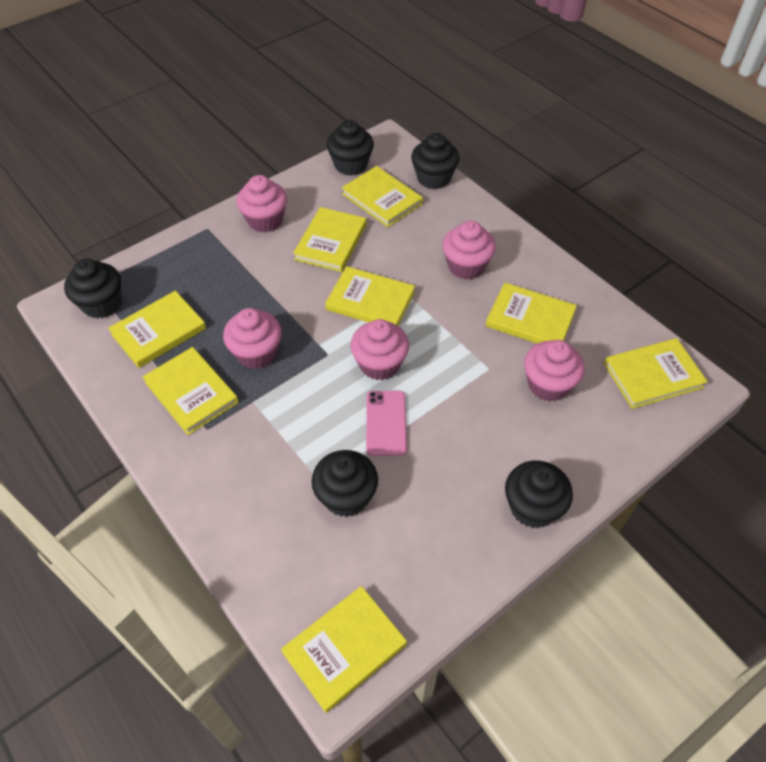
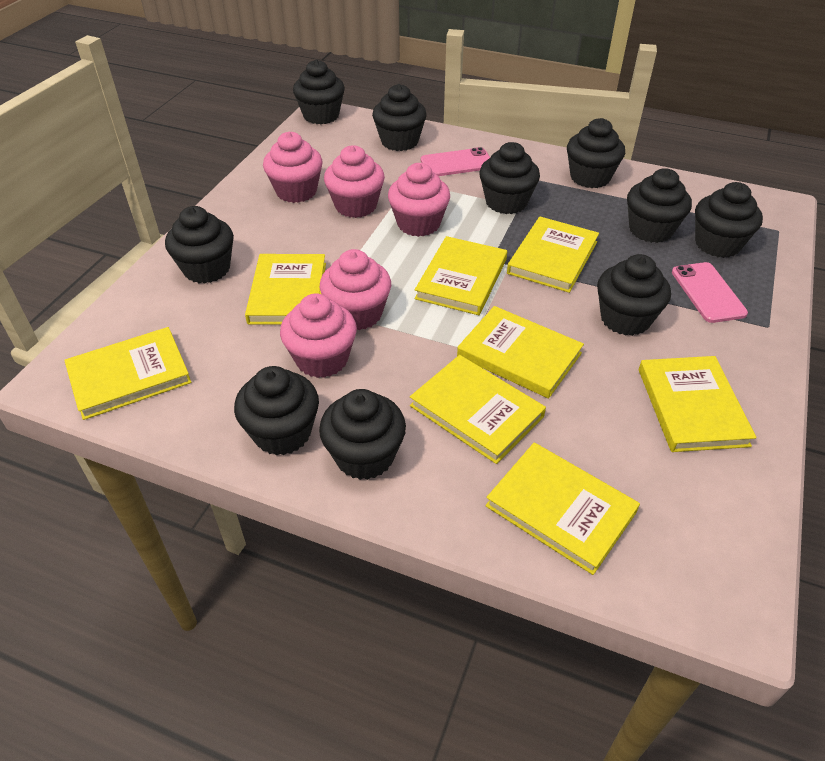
black cupcake: 5 -> 10
pink phone: 1 -> 2

